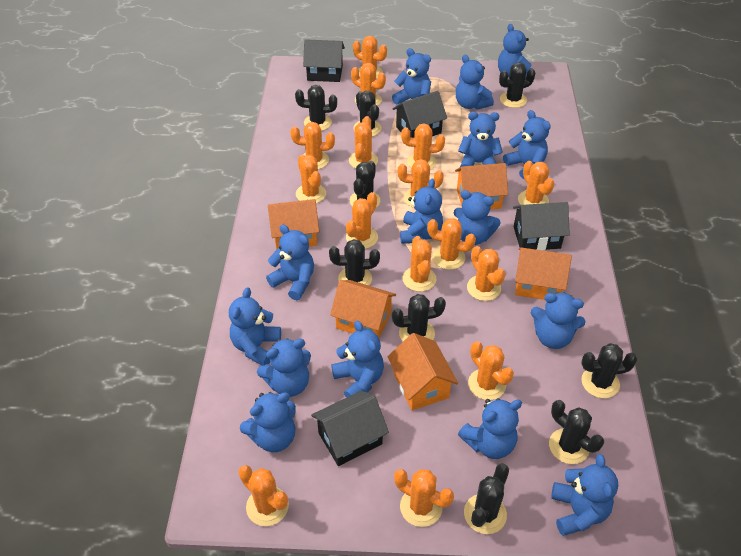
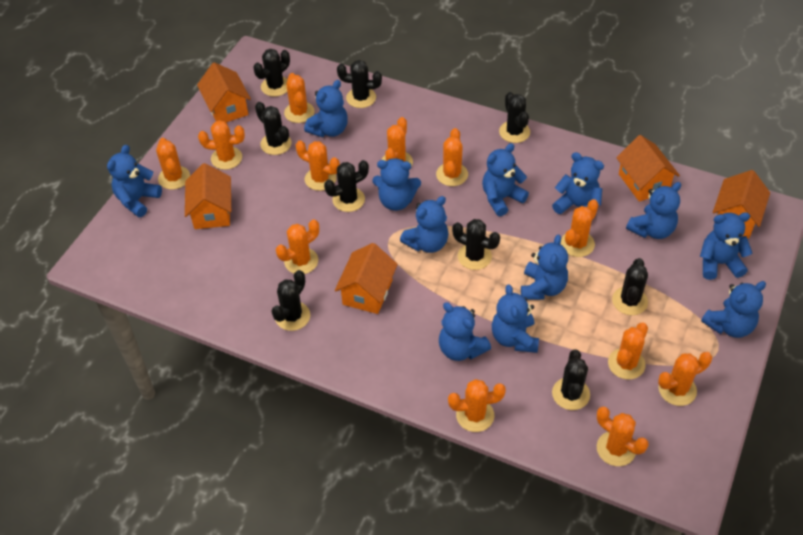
black house: 4 -> 0
blue teddy bear: 15 -> 12
orange cactus: 15 -> 12

